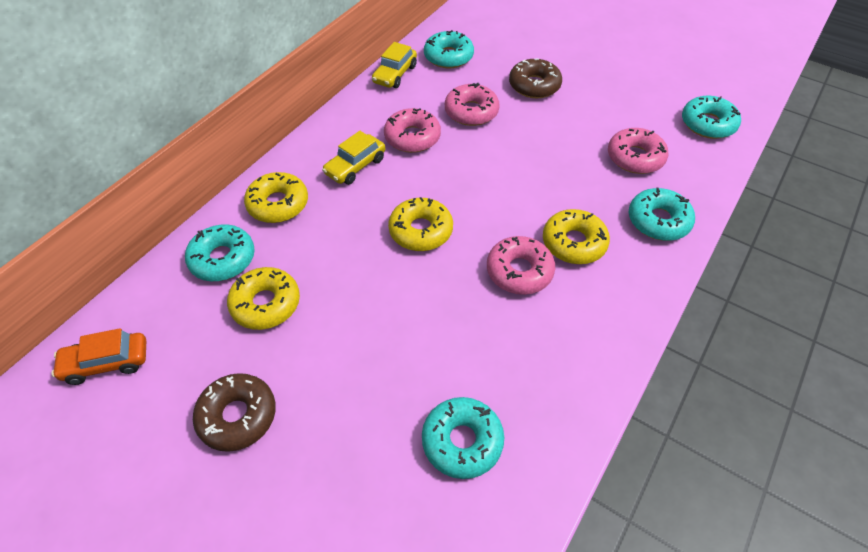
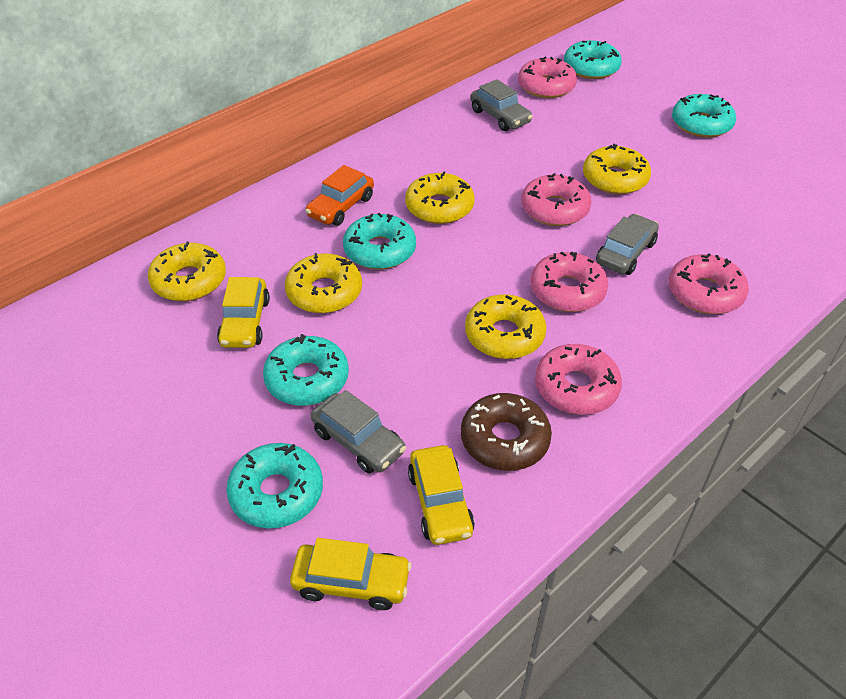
brown donut: 2 -> 1
grey car: 0 -> 3
pink donut: 4 -> 5
yellow car: 2 -> 3
yellow donut: 4 -> 5

